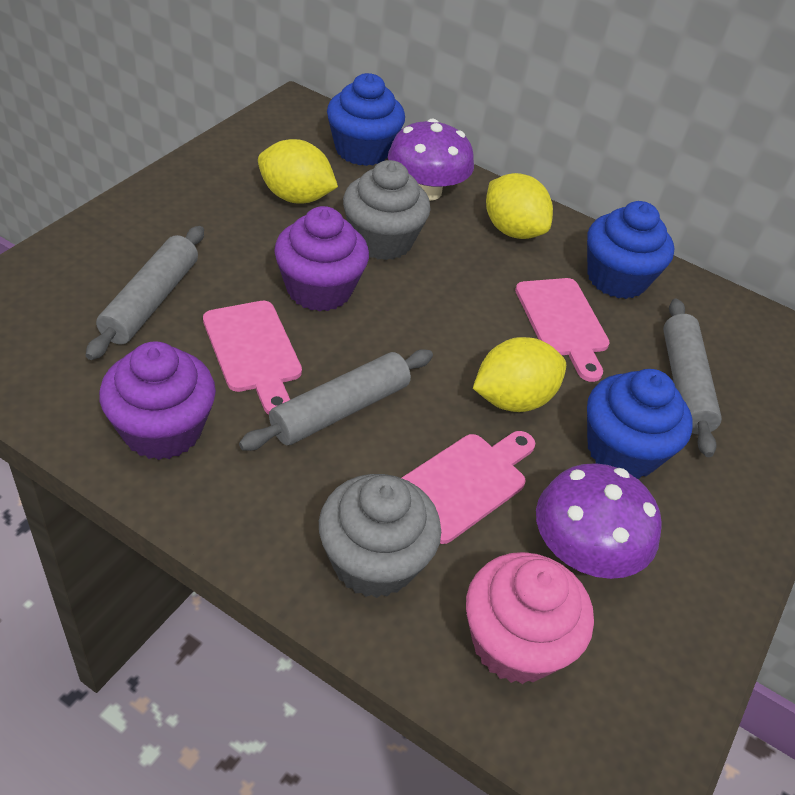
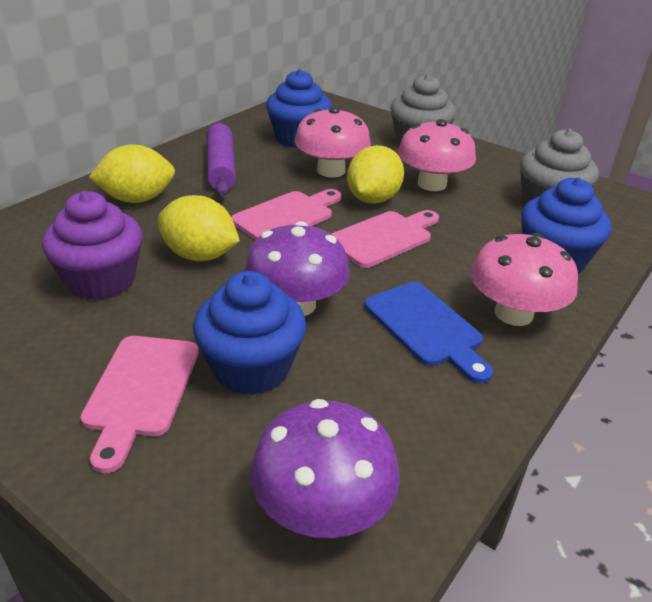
blue cutting board: 0 -> 1
grey rolling pin: 3 -> 0
pink cupcake: 1 -> 0
pink mushroom: 0 -> 3
purple cupcake: 2 -> 1
purple rolling pin: 0 -> 1

